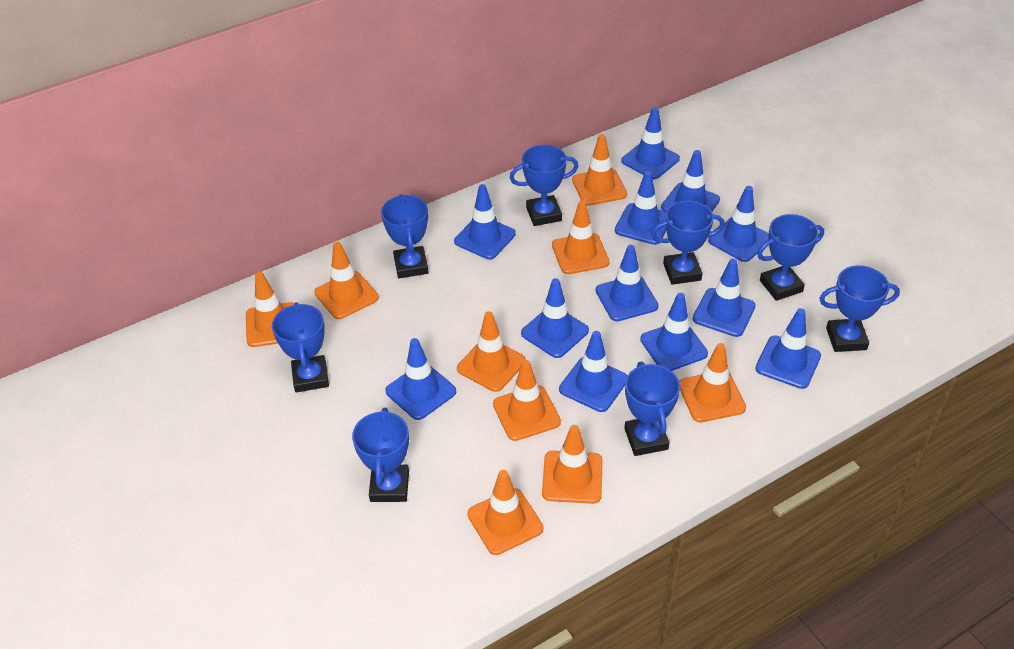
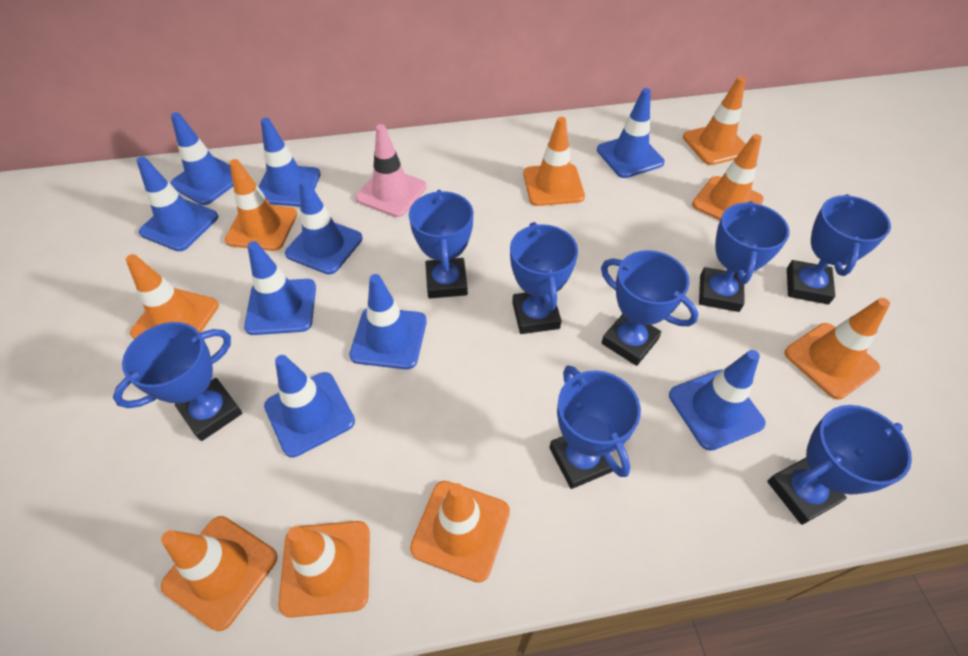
blue traffic cone: 12 -> 9
pink traffic cone: 0 -> 1

